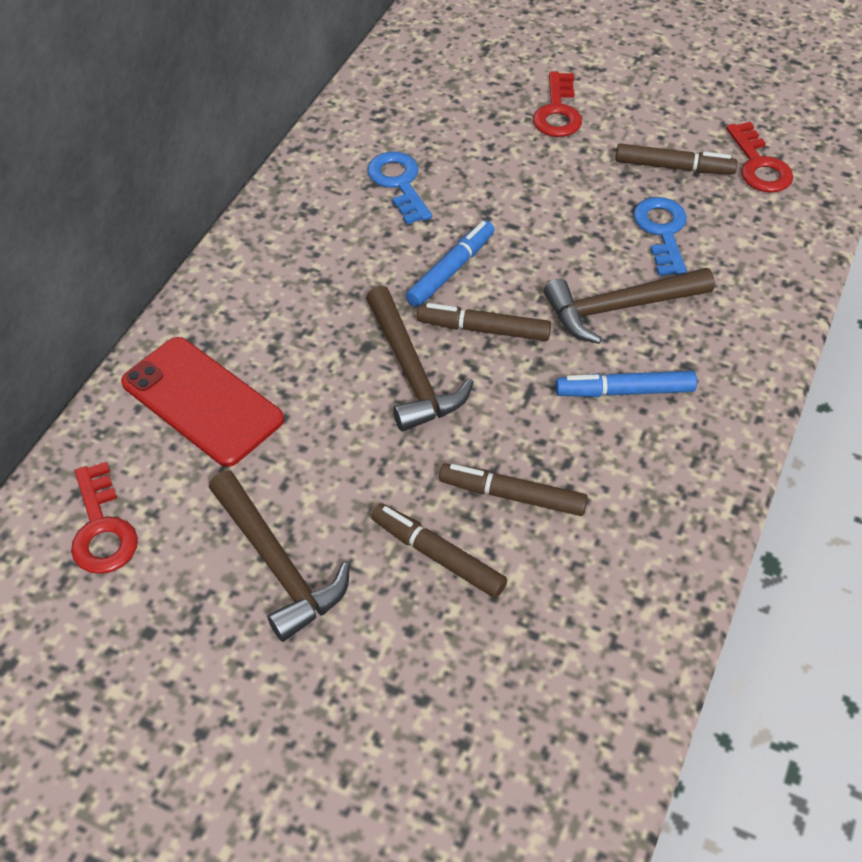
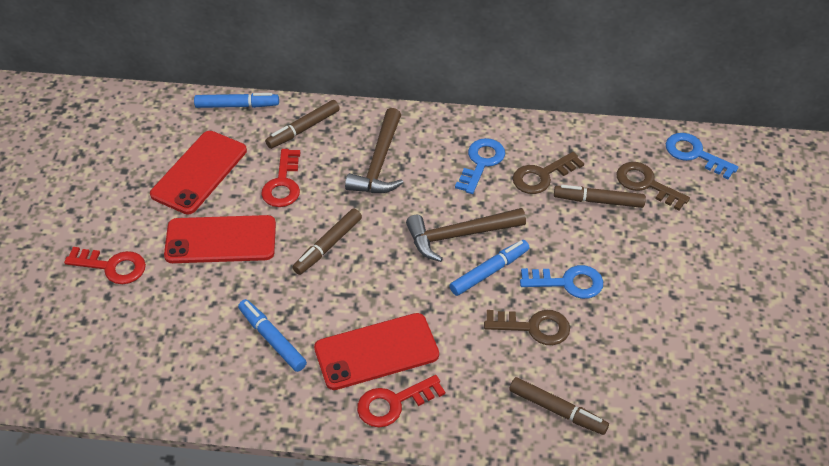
blue key: 2 -> 3
blue marker: 2 -> 3
brown hammer: 3 -> 2
brown key: 0 -> 3
red phone: 1 -> 3

